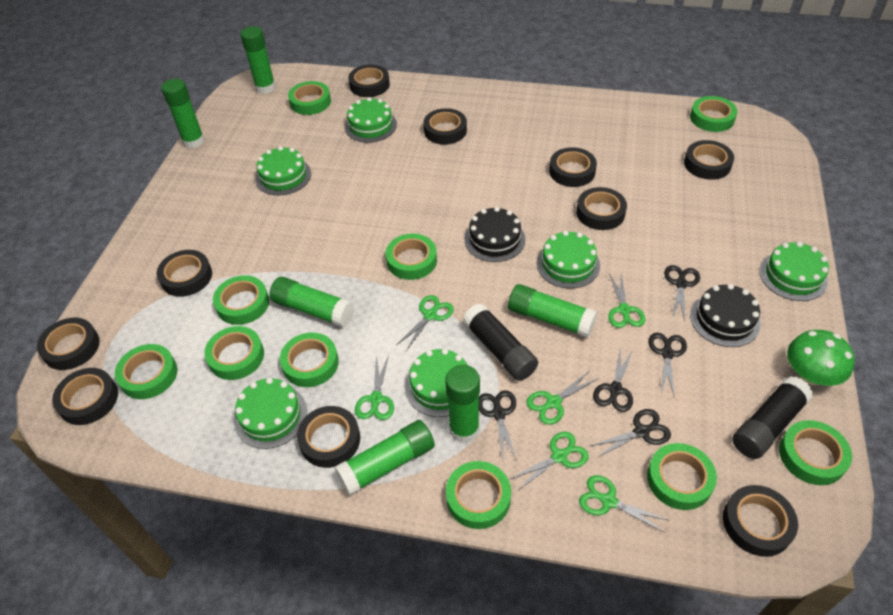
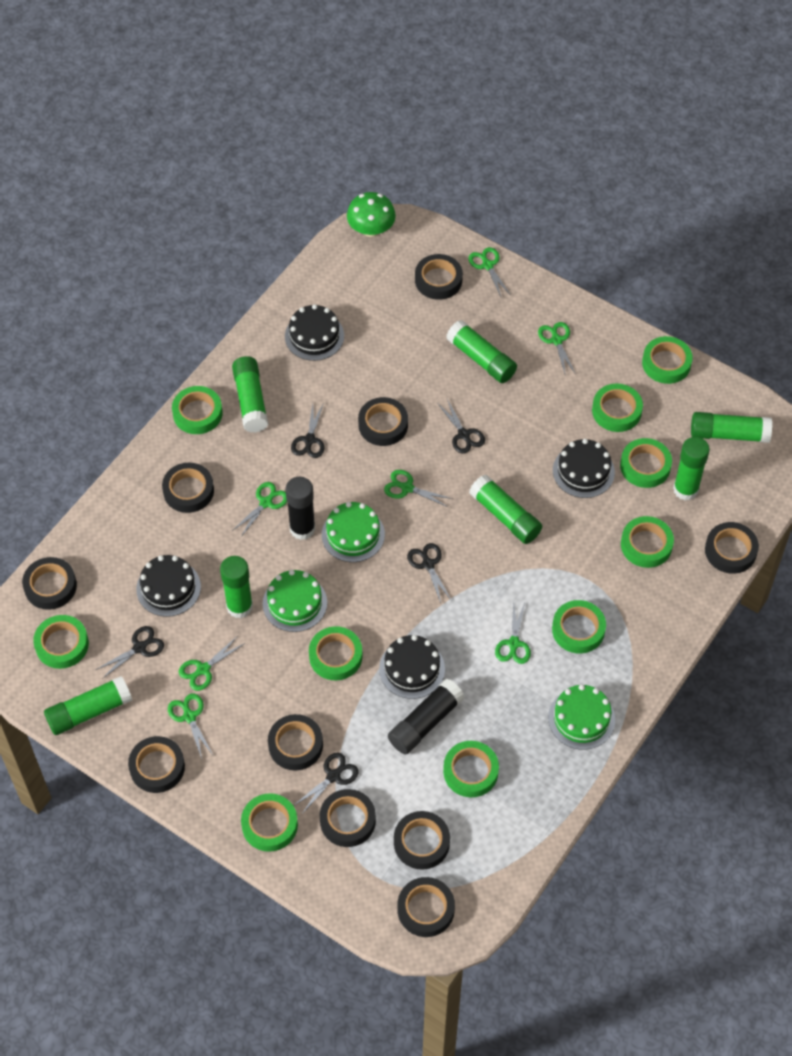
black cake: 2 -> 4
green cake: 6 -> 3
green glue stick: 6 -> 7
green scissors: 6 -> 7

